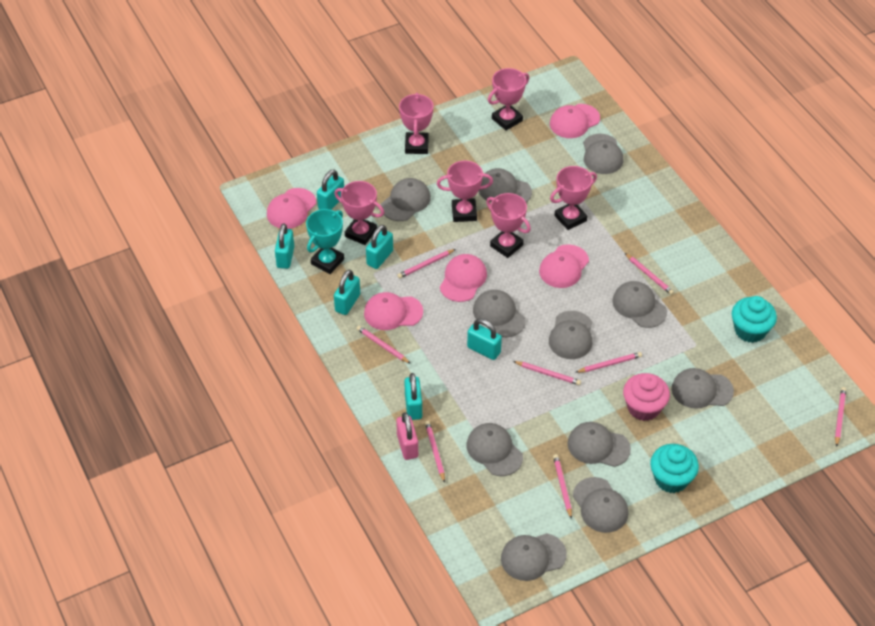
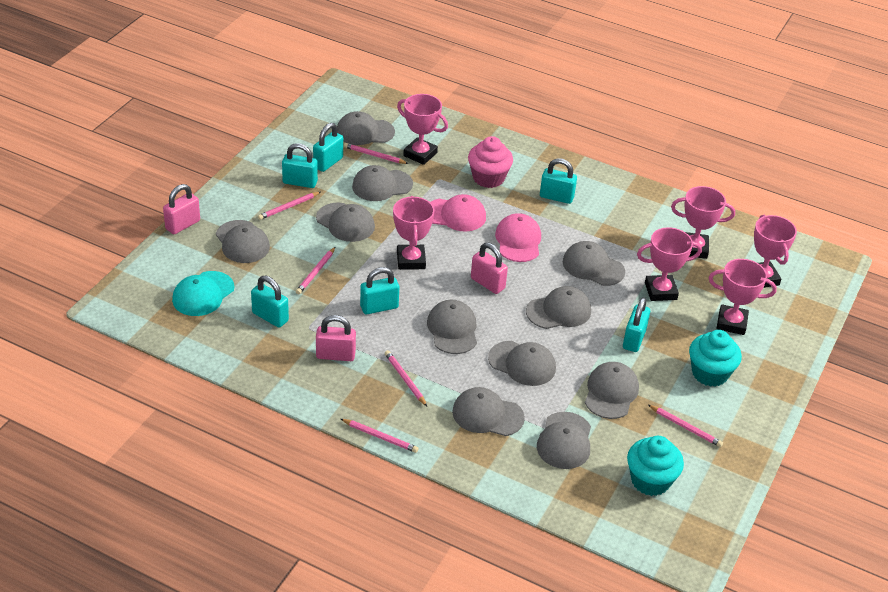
pink cap: 5 -> 2
pink padlock: 1 -> 3
pink pencil: 8 -> 6
turquoise cap: 0 -> 1
turquoise trophy: 1 -> 0

